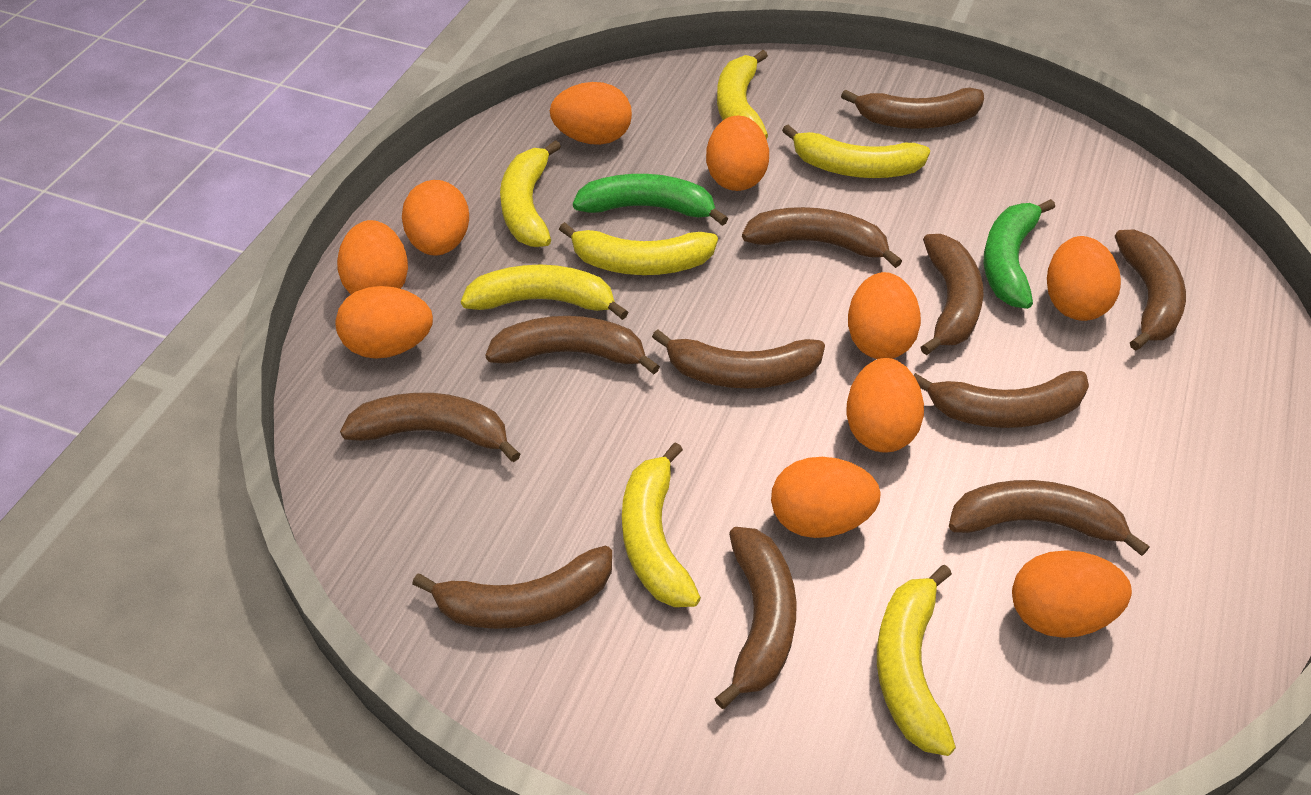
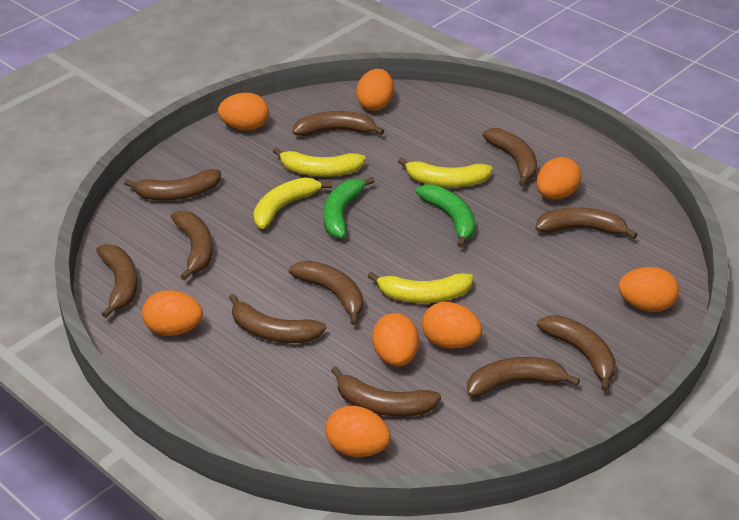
orange egg: 10 -> 8
yellow banana: 7 -> 4

